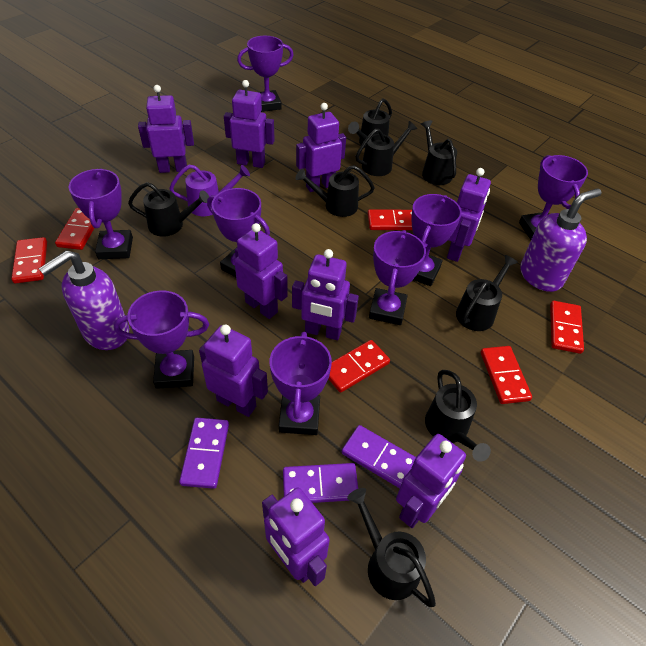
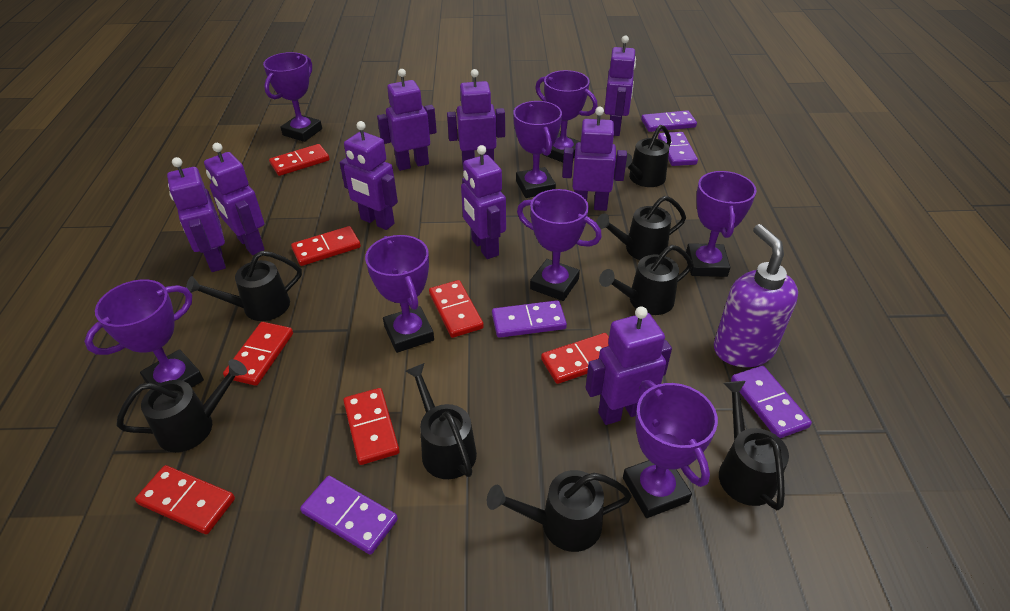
purple domino: 3 -> 5
purple soap dispenser: 2 -> 1
purple watering can: 1 -> 0
red domino: 6 -> 7

